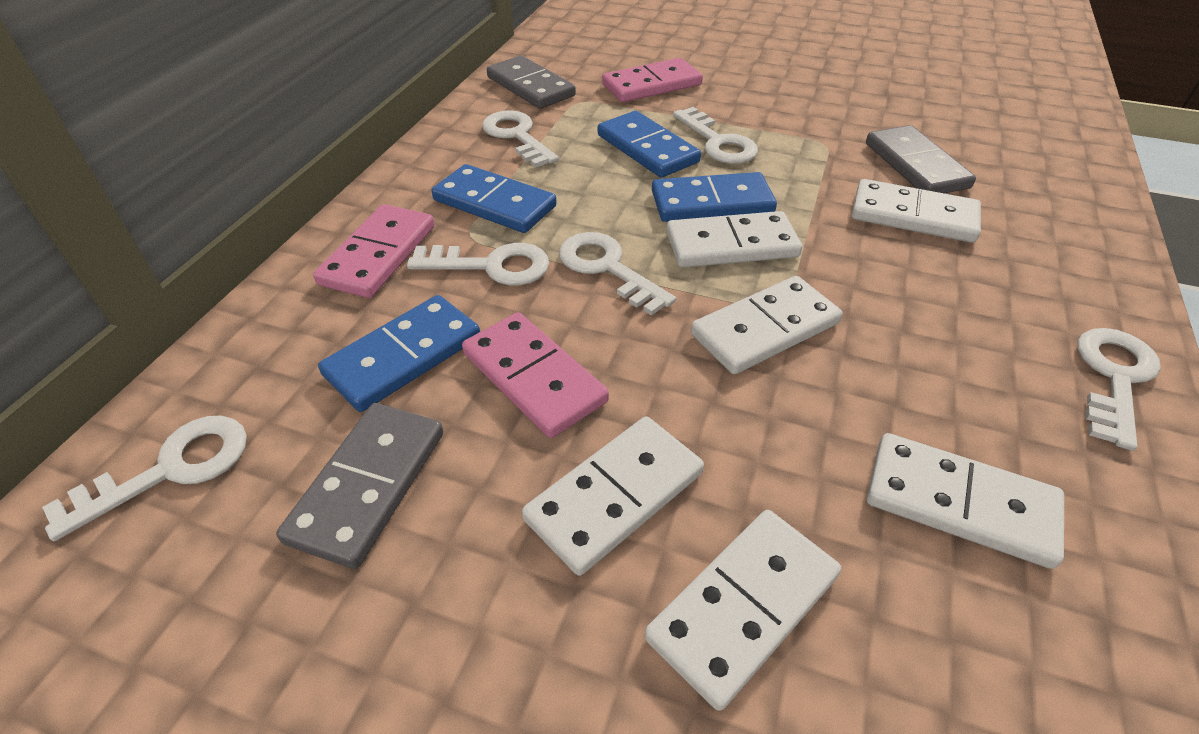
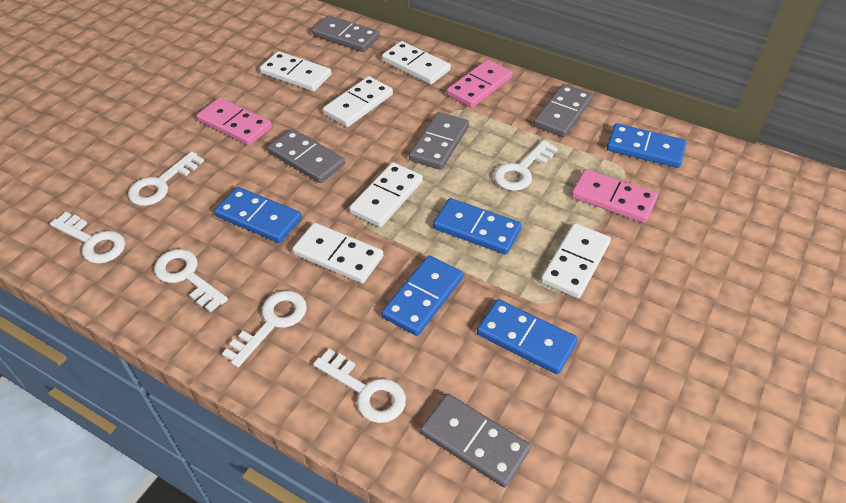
blue domino: 4 -> 5
grey domino: 3 -> 5

